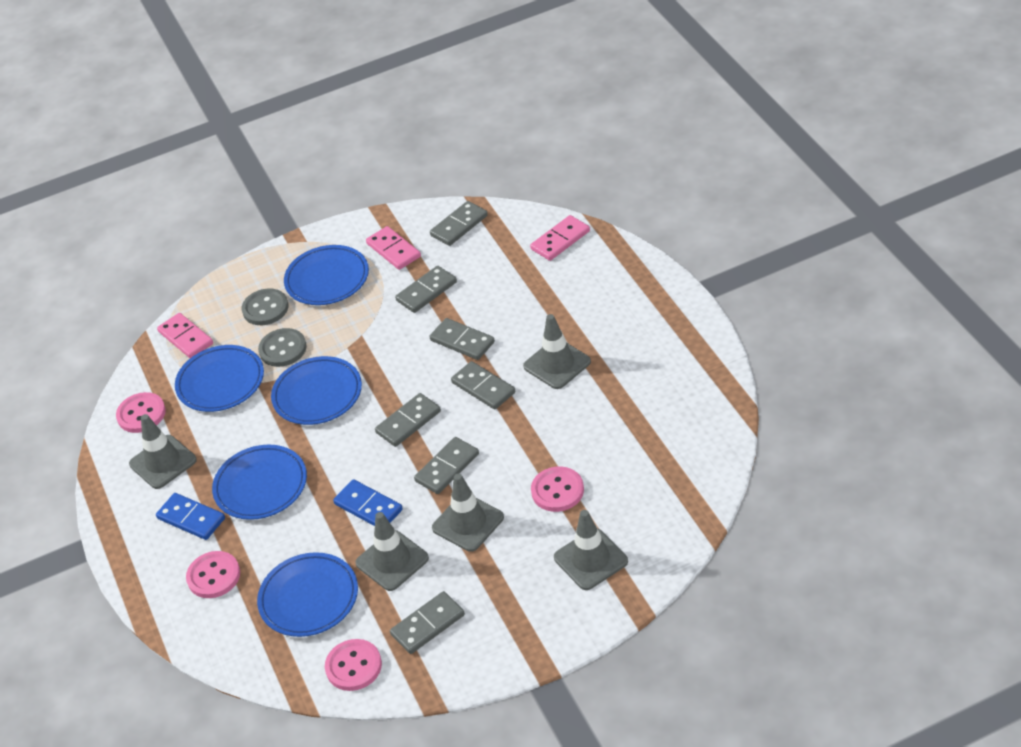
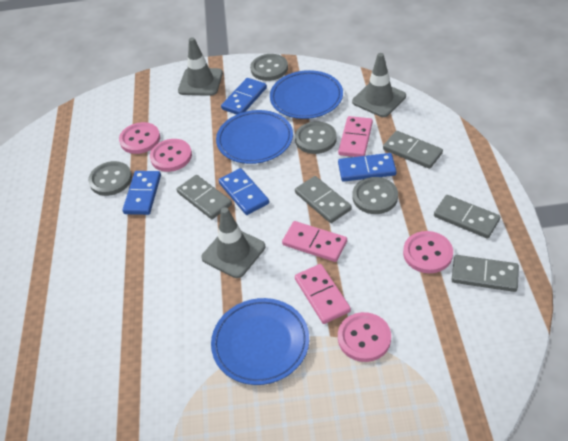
blue domino: 2 -> 4
blue plate: 5 -> 3
grey button: 2 -> 4
grey domino: 7 -> 5
grey traffic cone: 5 -> 3

